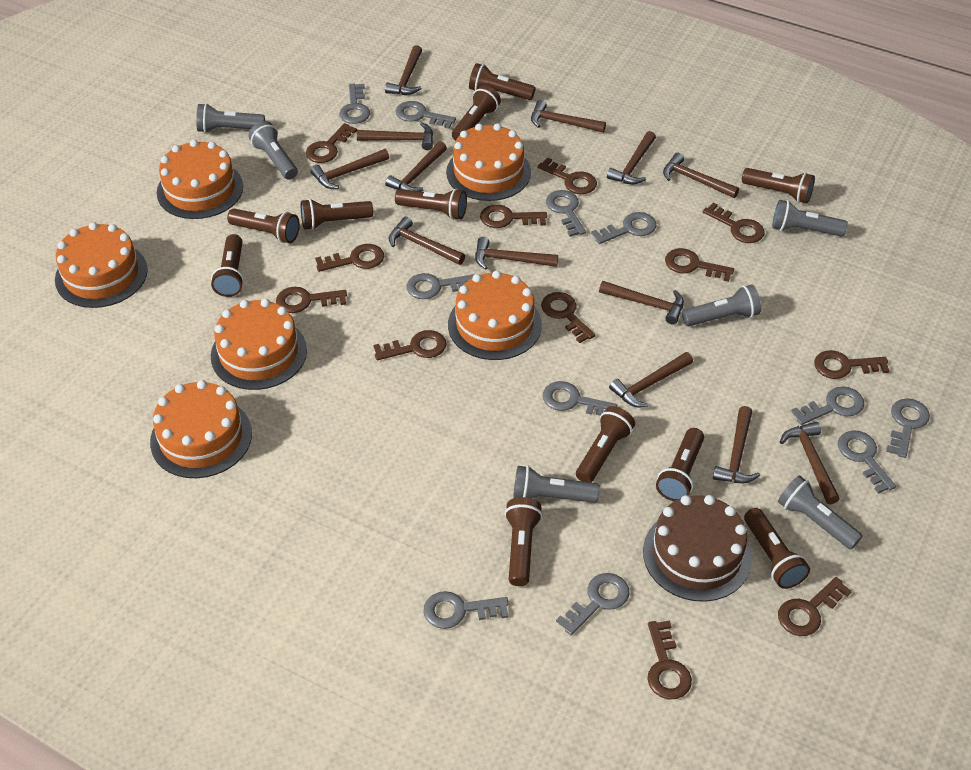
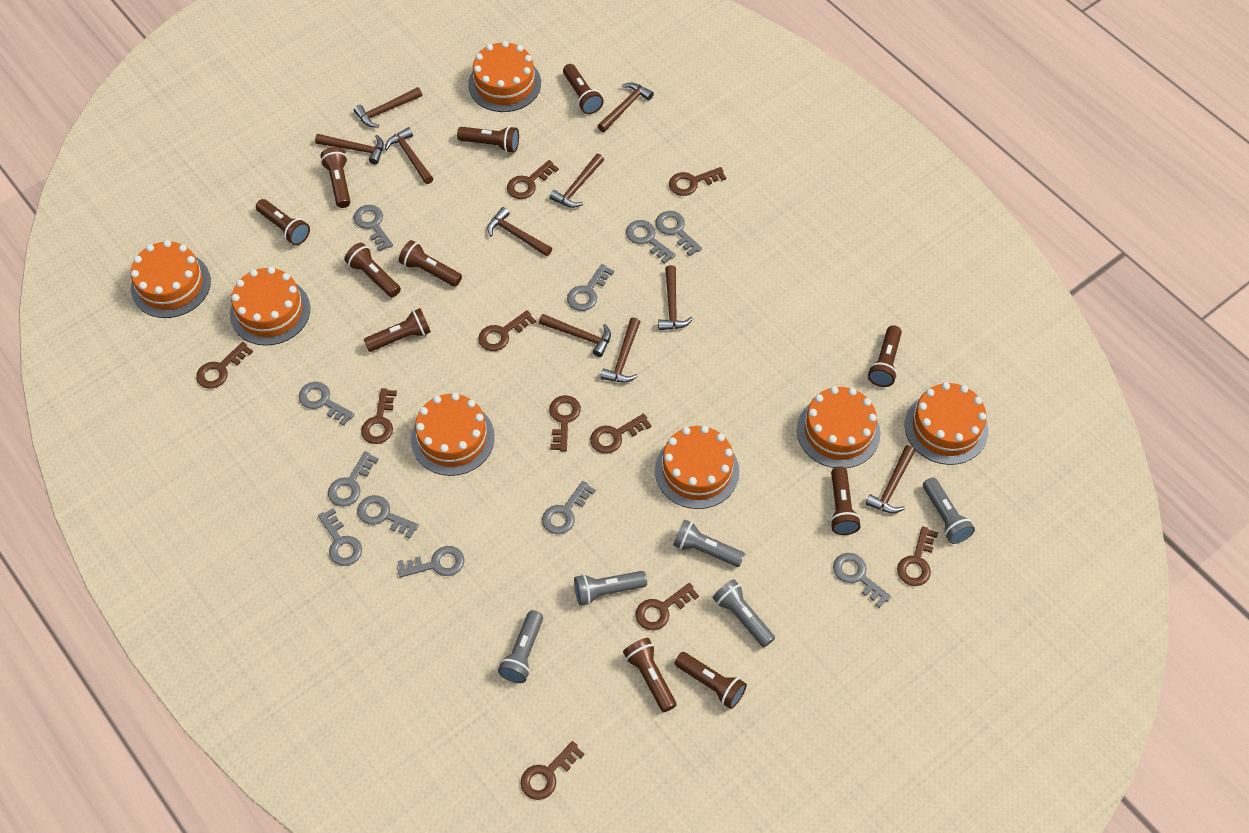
brown cake: 1 -> 0
brown hammer: 13 -> 10
brown key: 12 -> 10
grey flashlight: 6 -> 5
orange cake: 6 -> 7

